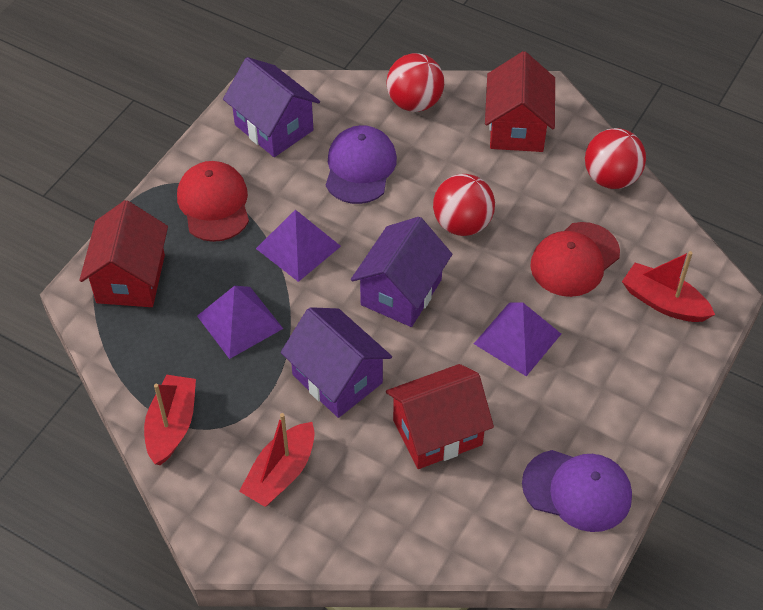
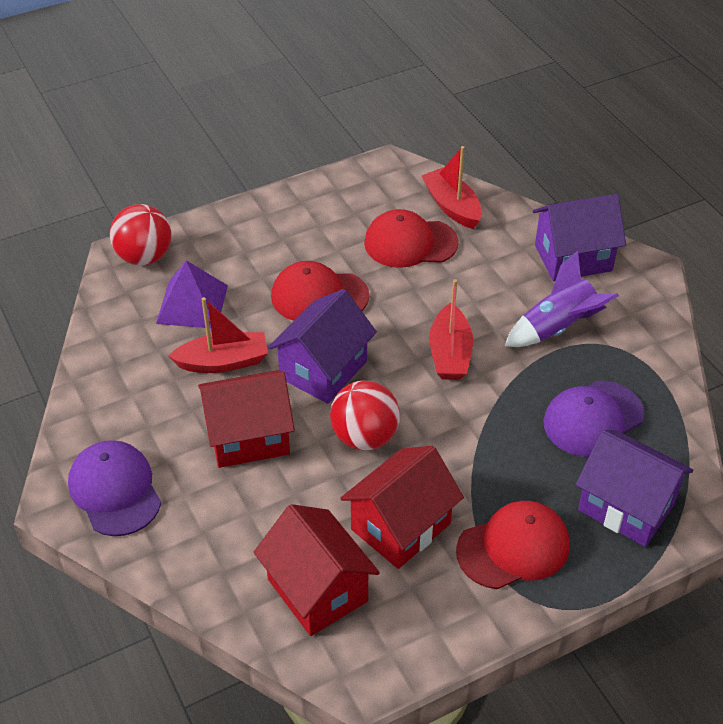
purple pyramid: 3 -> 1
purple rocket: 0 -> 1
red ball: 3 -> 2
red cap: 2 -> 3

